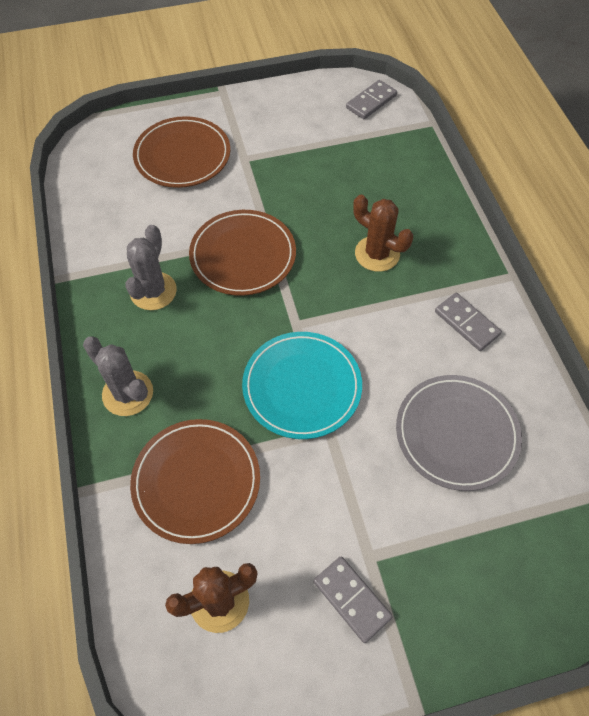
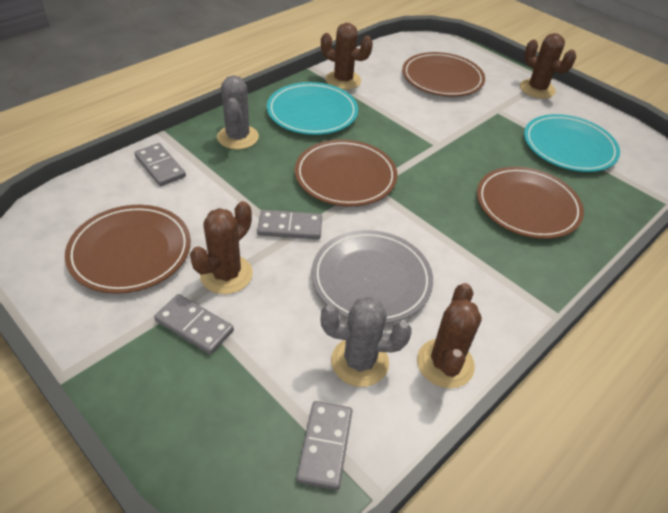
brown cactus: 2 -> 4
brown plate: 3 -> 4
grey domino: 3 -> 4
turquoise plate: 1 -> 2

